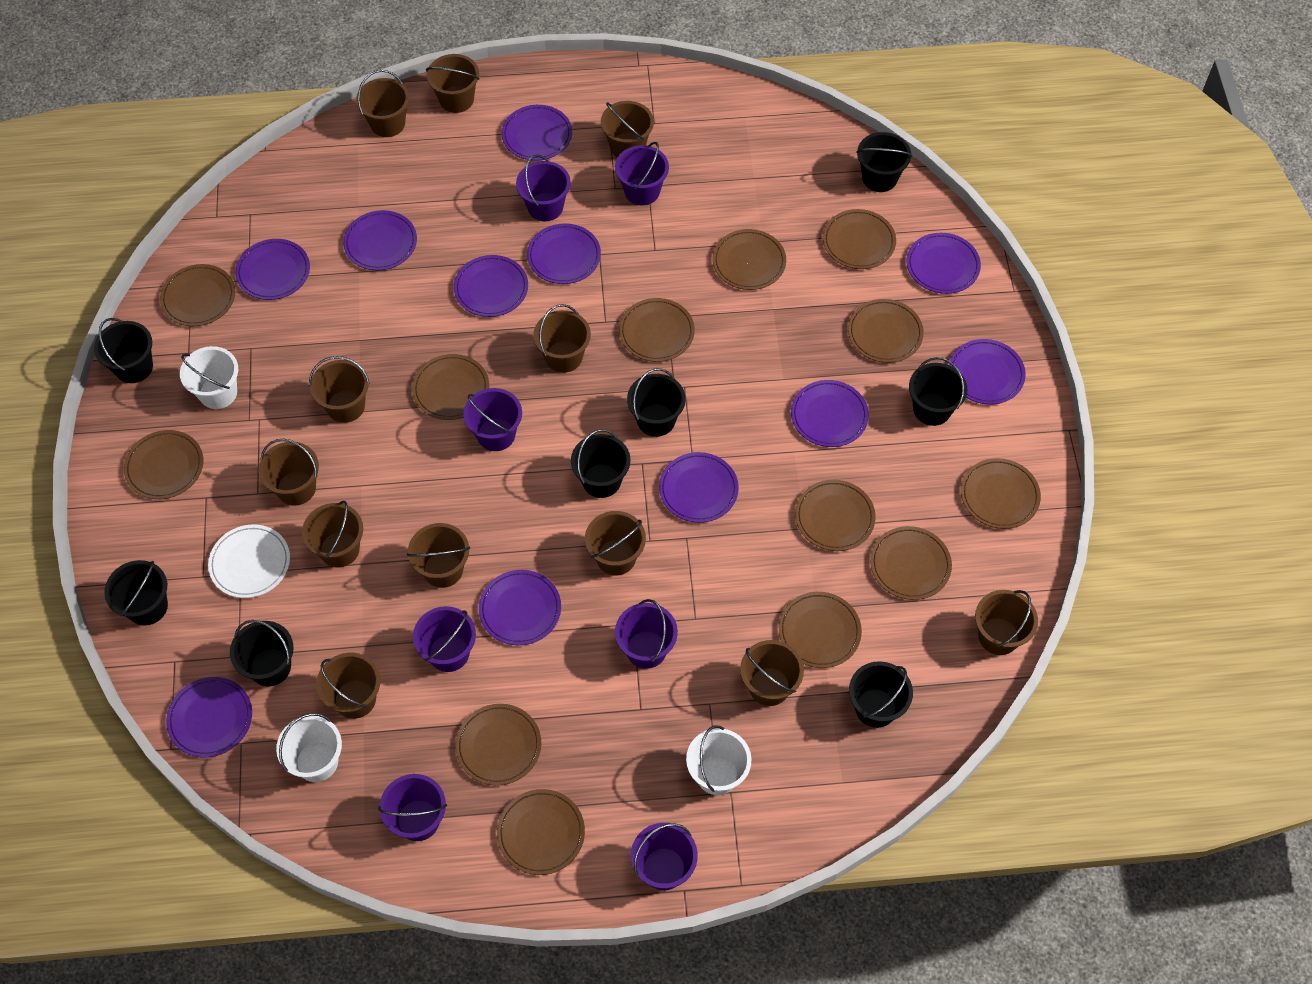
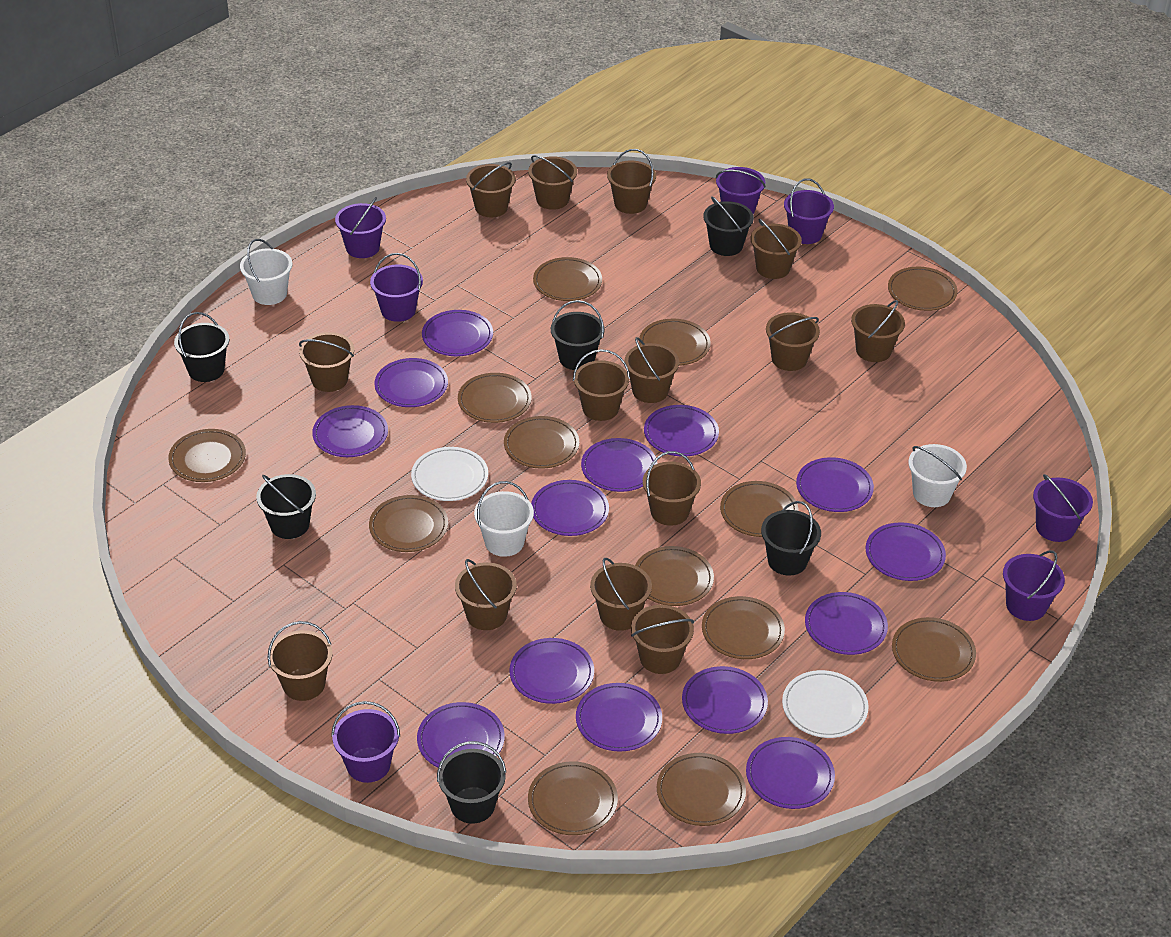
black bucket: 8 -> 6
brown bucket: 12 -> 14
purple plate: 11 -> 14
white plate: 1 -> 2

